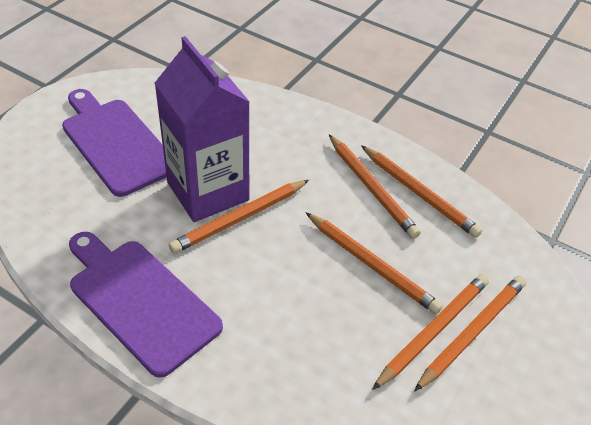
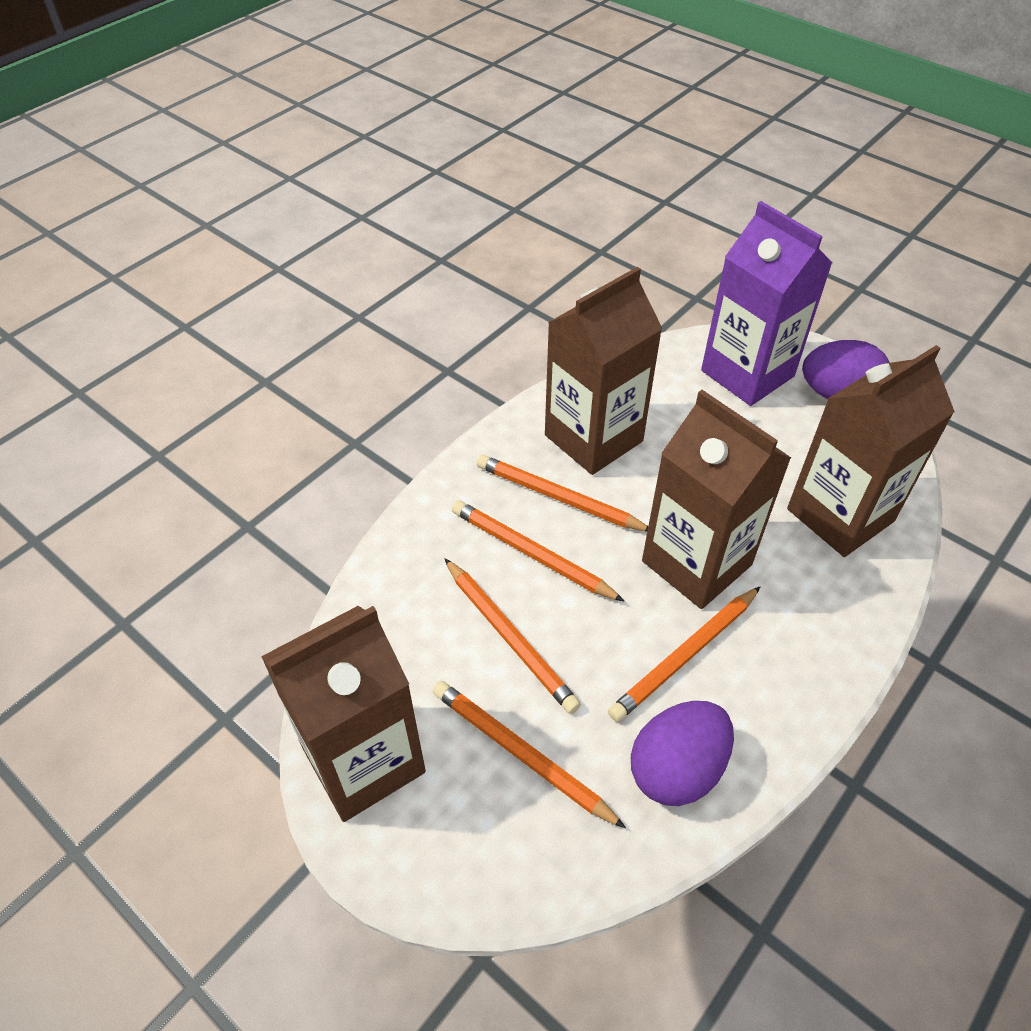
brown carton: 0 -> 4
orange pencil: 6 -> 5
purple cutting board: 2 -> 0
purple egg: 0 -> 2

